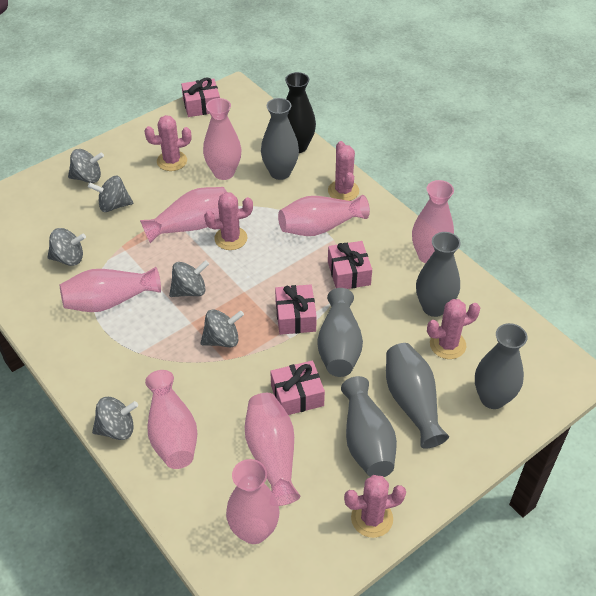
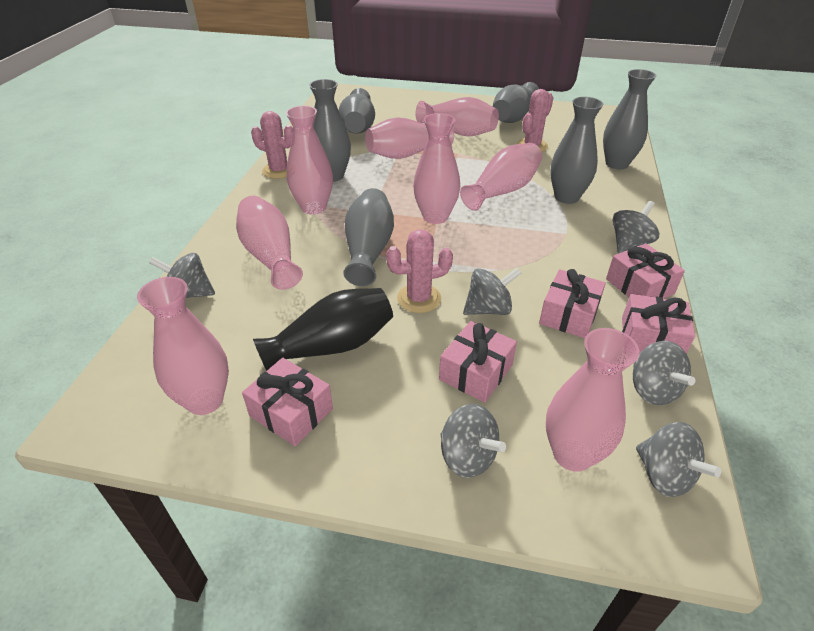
pink cactus: 5 -> 3
pink gift: 4 -> 5

